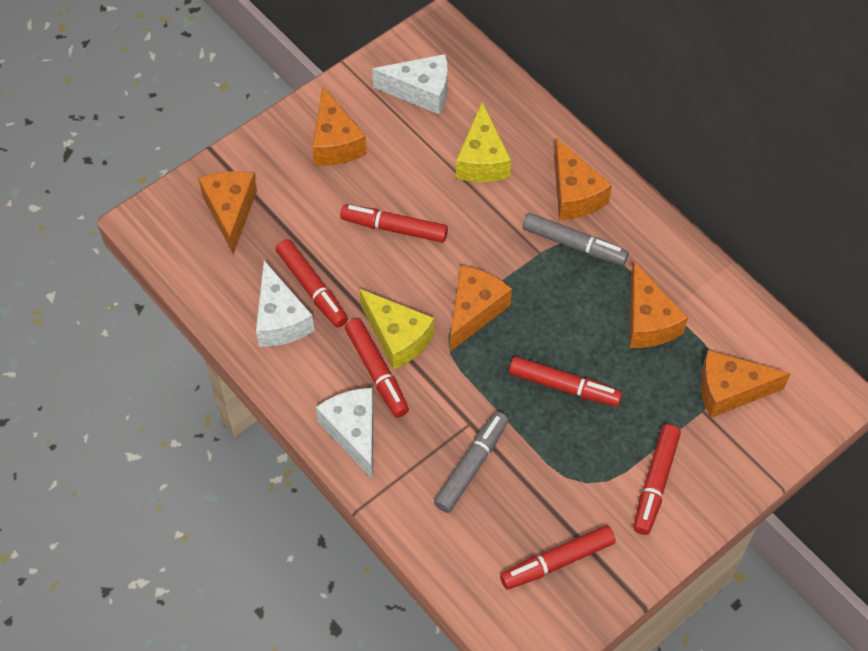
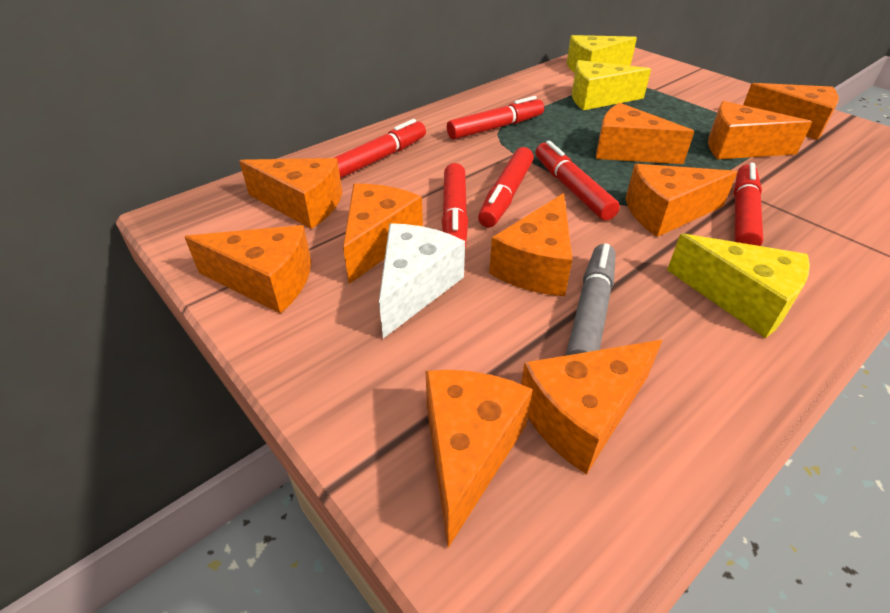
grey marker: 2 -> 1
orange cheese: 6 -> 10
white cheese: 3 -> 1
yellow cheese: 2 -> 3

